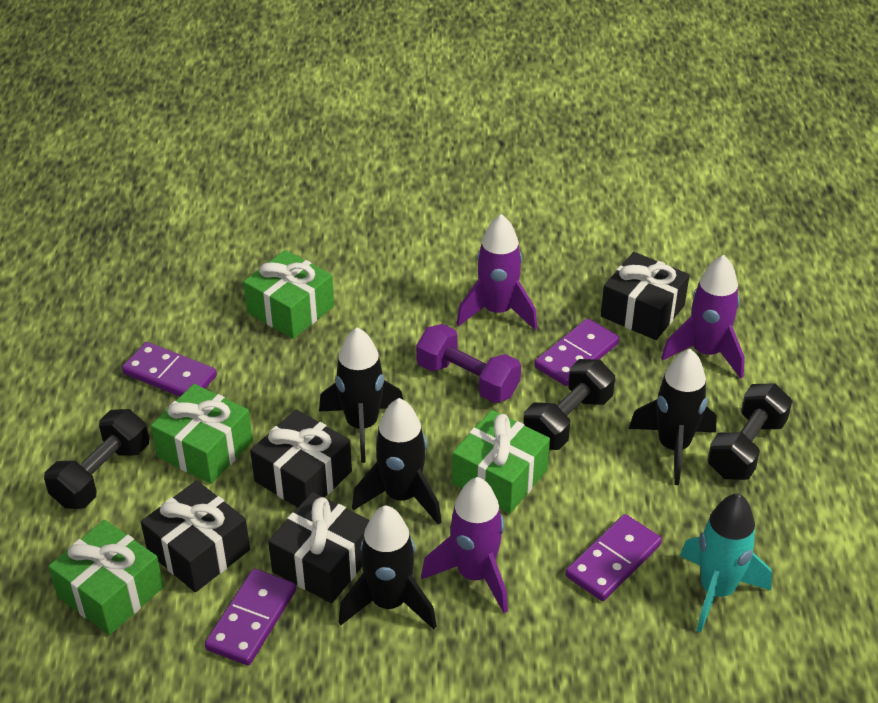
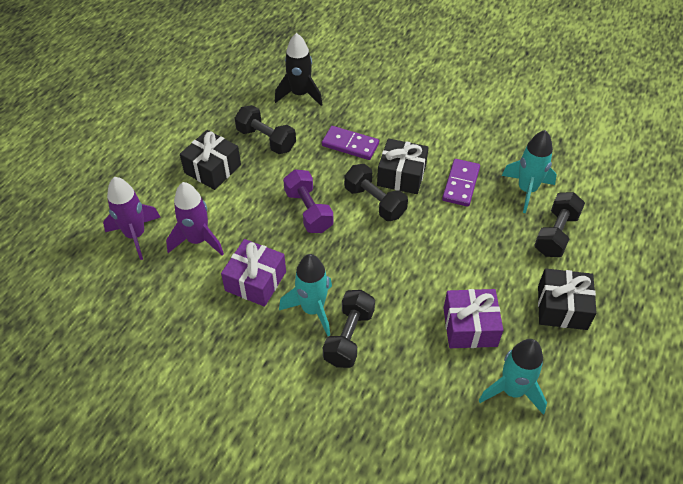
black dumbbell: 3 -> 4
black gift: 4 -> 3
black rocket: 4 -> 1
green gift: 4 -> 0
purple domino: 4 -> 2
purple gift: 0 -> 2
purple rocket: 3 -> 2
turquoise rocket: 1 -> 3

